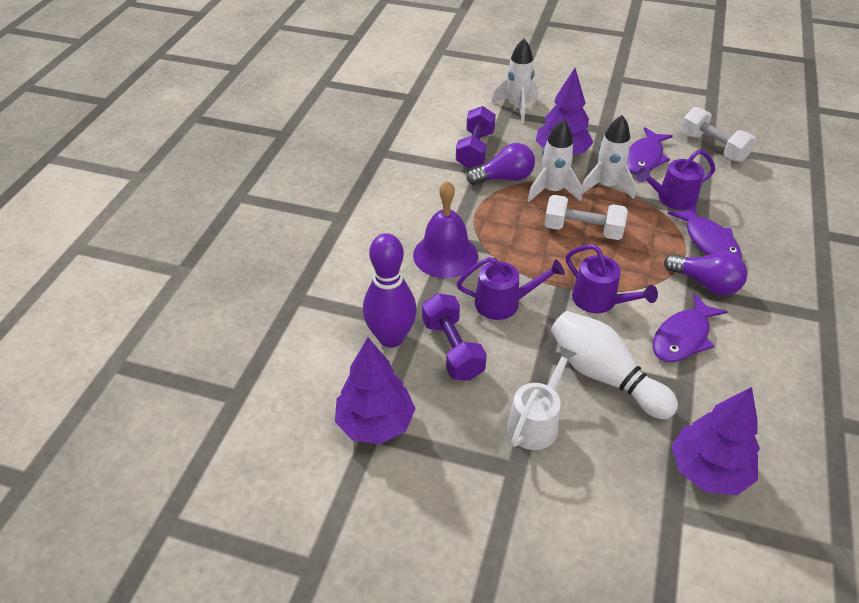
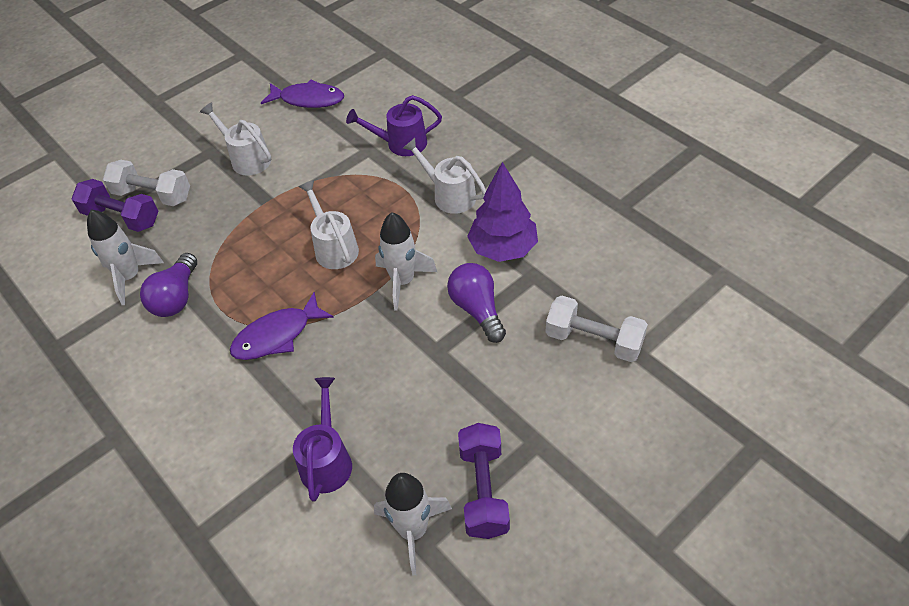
purple bell: 1 -> 0
purple bowling pin: 1 -> 0
purple fish: 3 -> 2
purple tree: 3 -> 1
purple watering can: 3 -> 2
white bowling pin: 1 -> 0
white watering can: 1 -> 3

